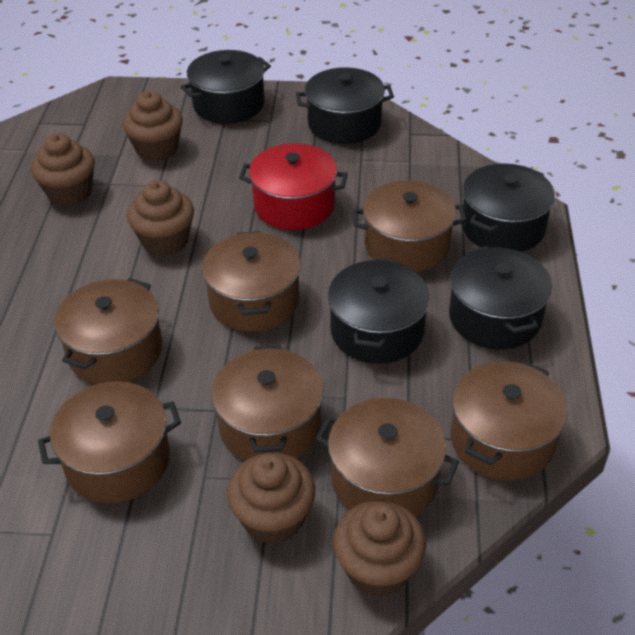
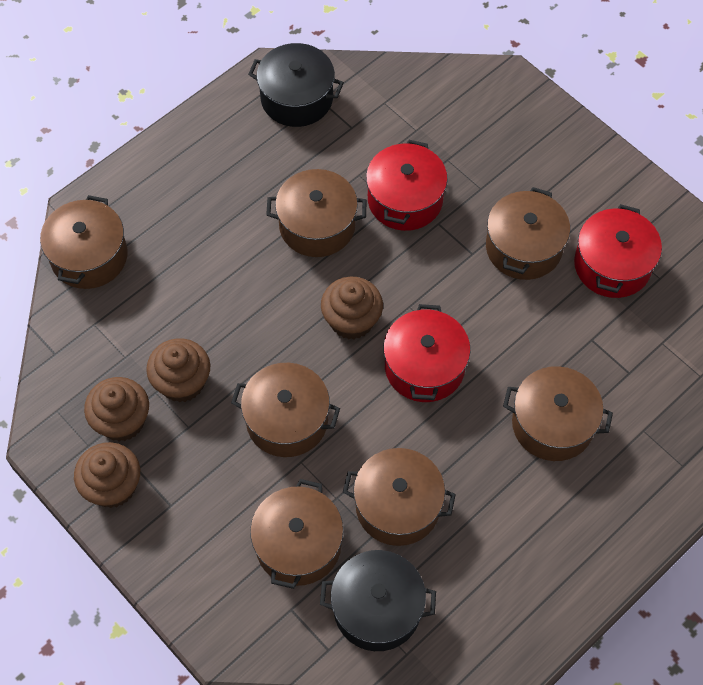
black pot: 5 -> 2
brown cupcake: 5 -> 4
red pot: 1 -> 3

